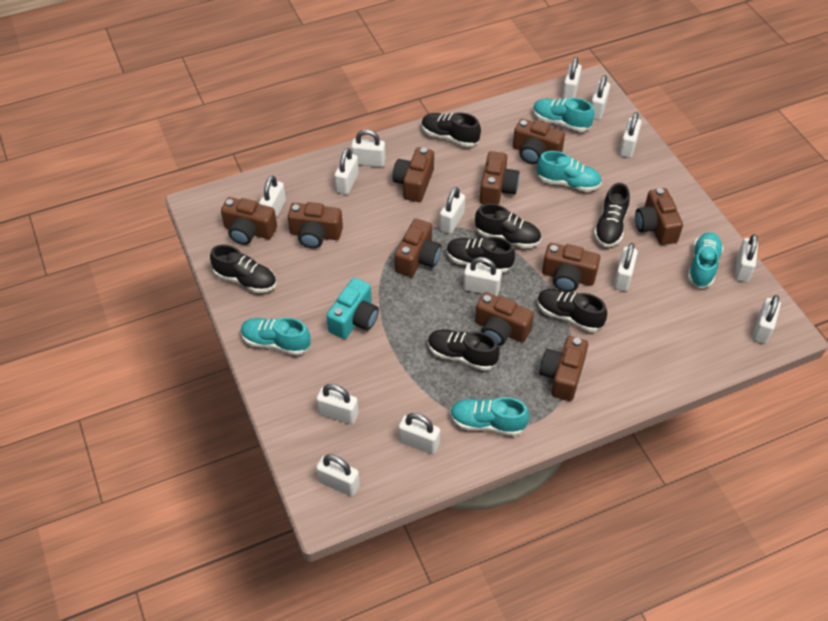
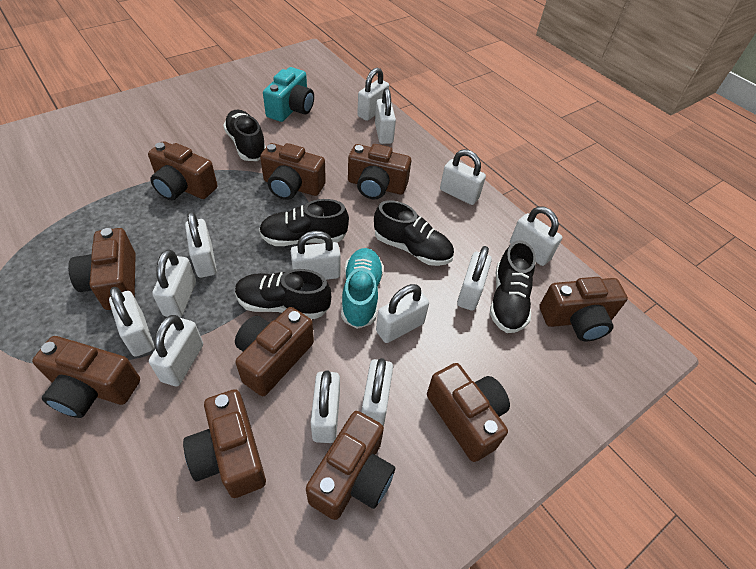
black shoe: 7 -> 5
turquoise shoe: 5 -> 1
white padlock: 14 -> 13

